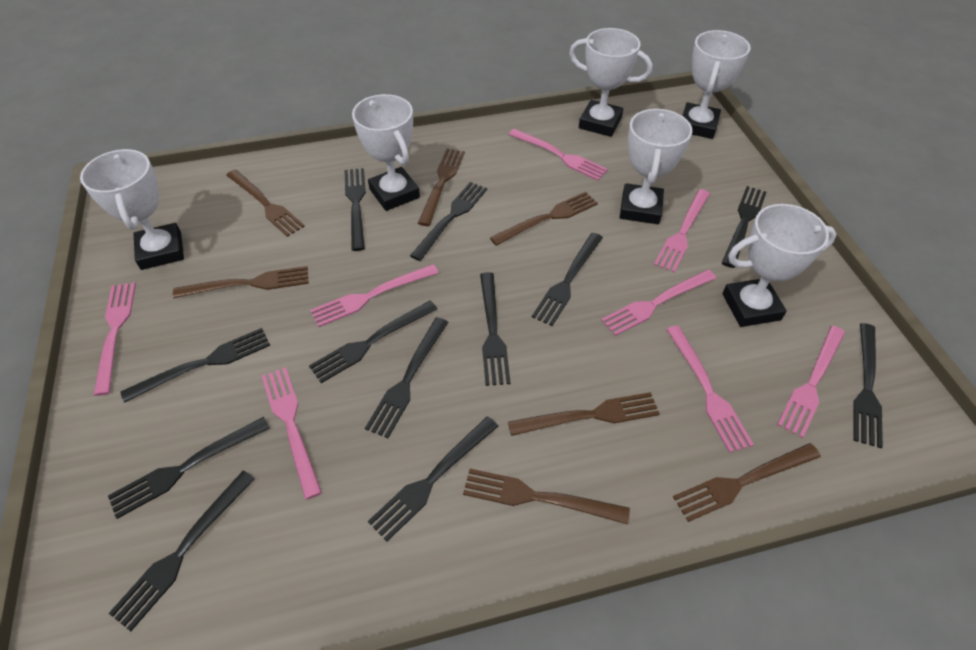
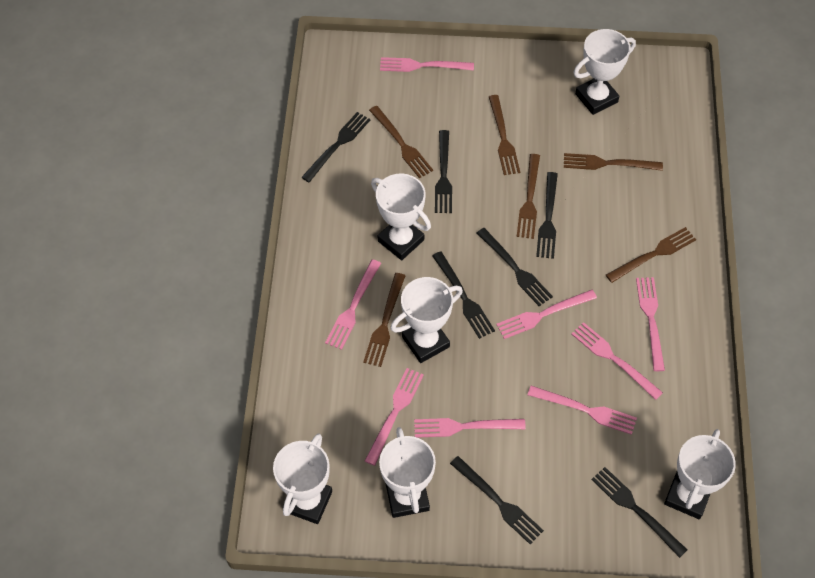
black fork: 12 -> 7
brown fork: 7 -> 6

